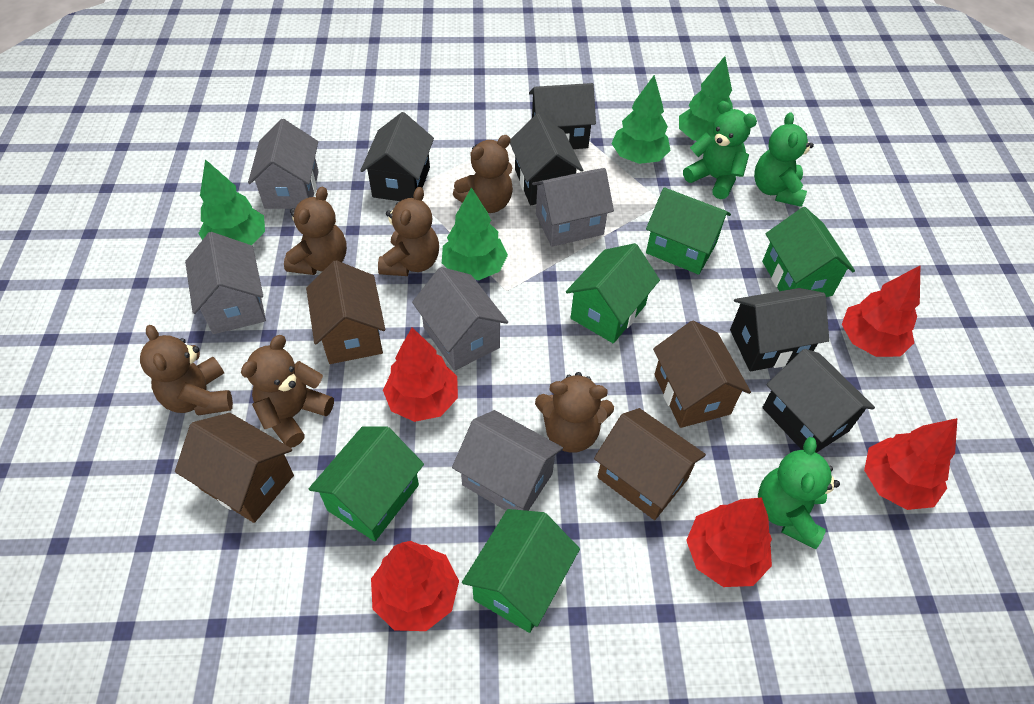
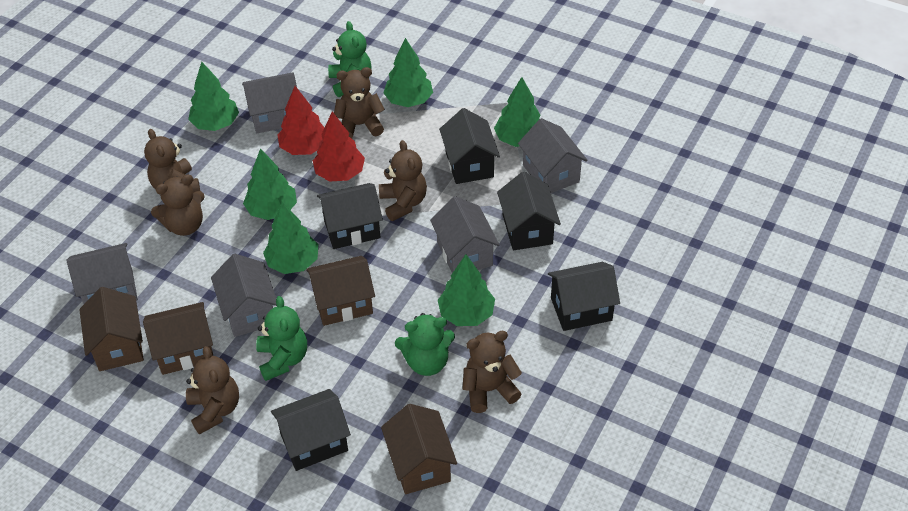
green house: 5 -> 0
green tree: 4 -> 6
red tree: 5 -> 2

